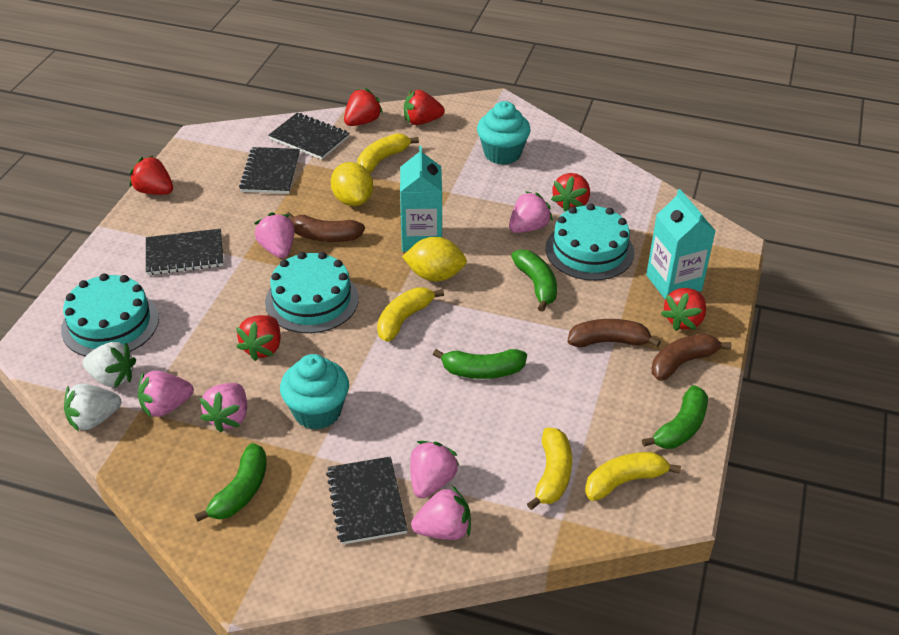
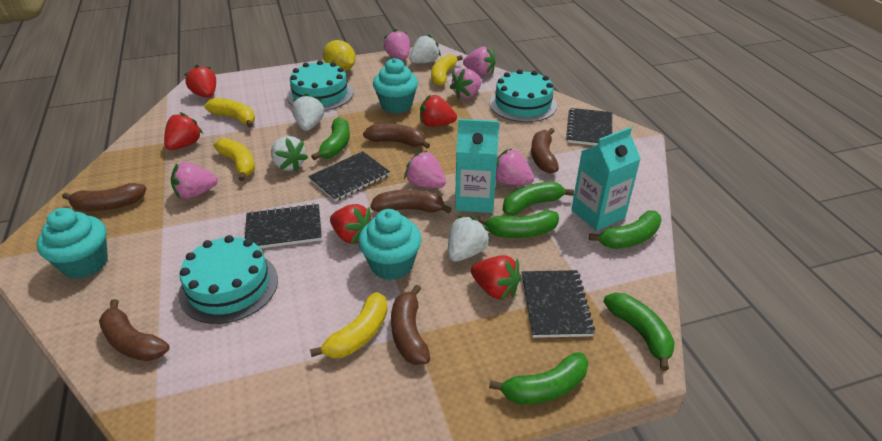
brown banana: 3 -> 6
green banana: 4 -> 6
red strawberry: 6 -> 5
turquoise cupcake: 2 -> 3
white strawberry: 2 -> 4
yellow lemon: 2 -> 1

